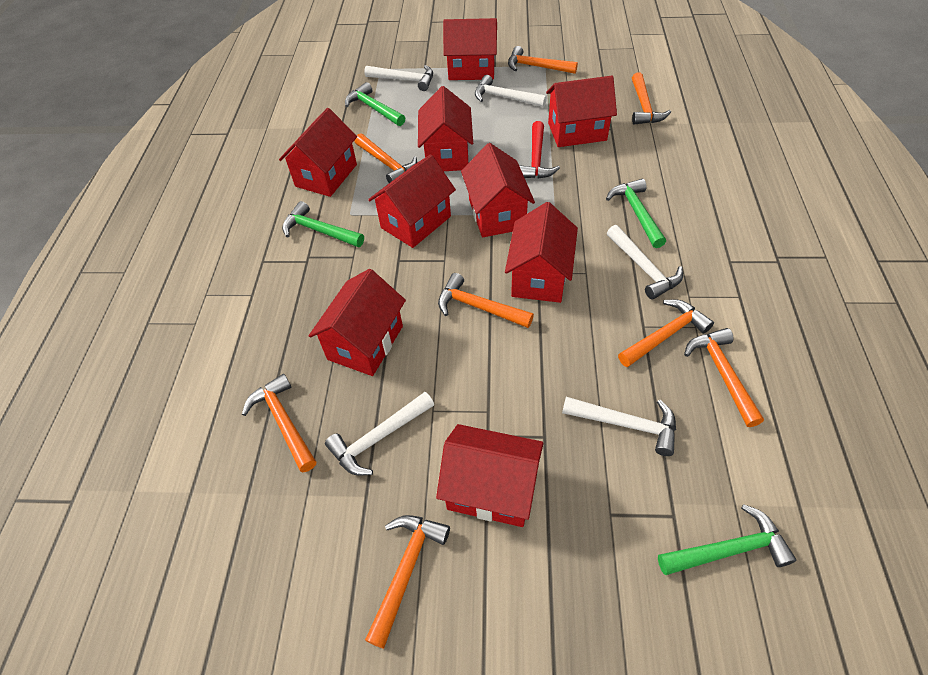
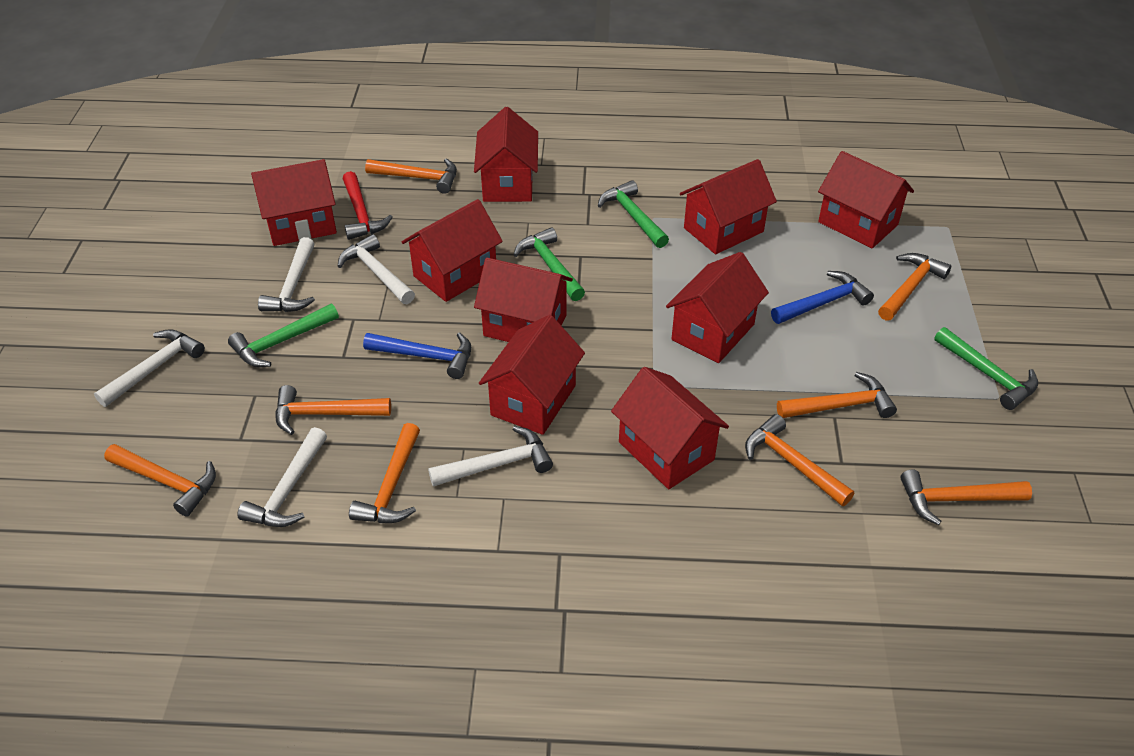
blue hammer: 0 -> 2

